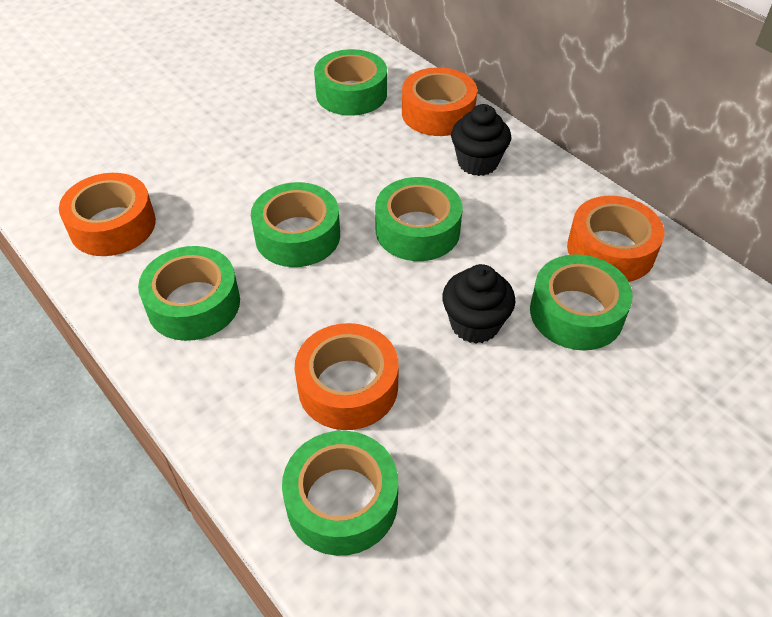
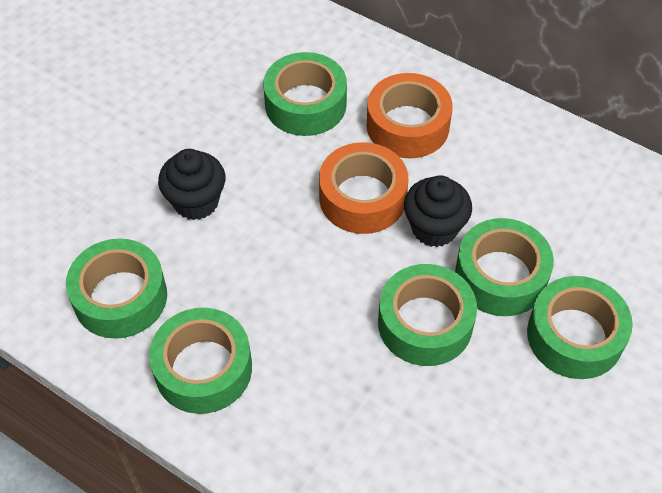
orange tape: 4 -> 2

